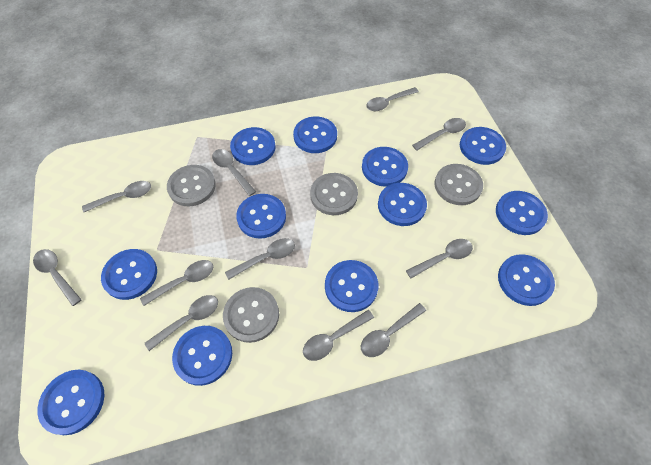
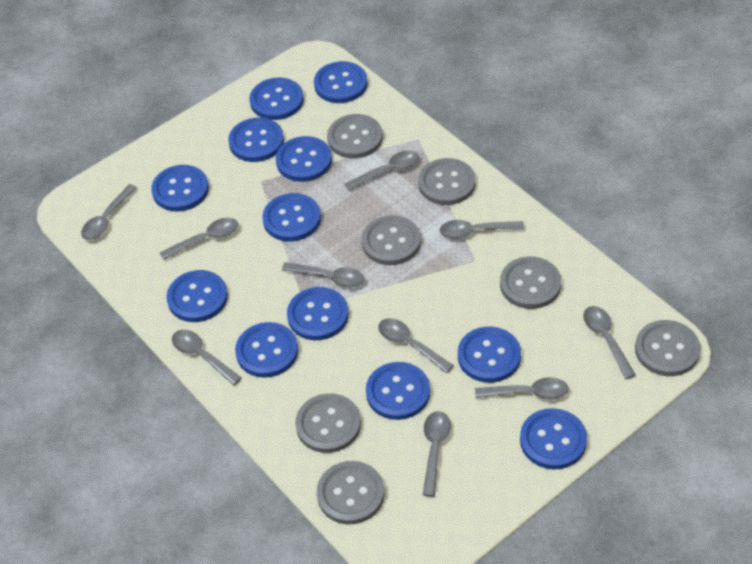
grey button: 4 -> 7
grey spoon: 11 -> 10

